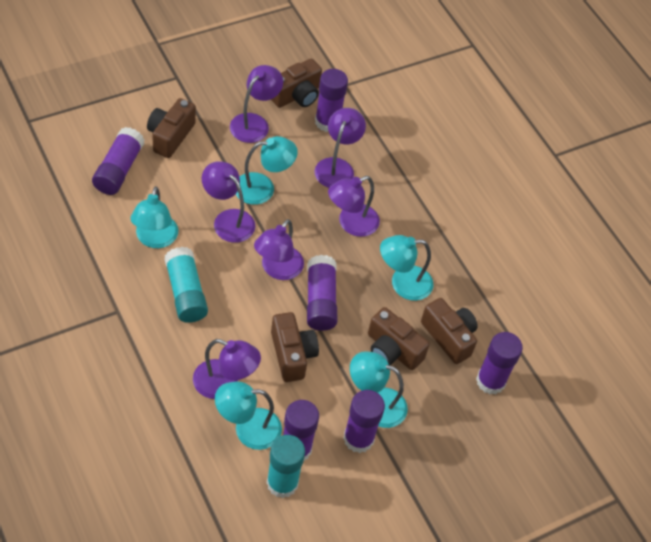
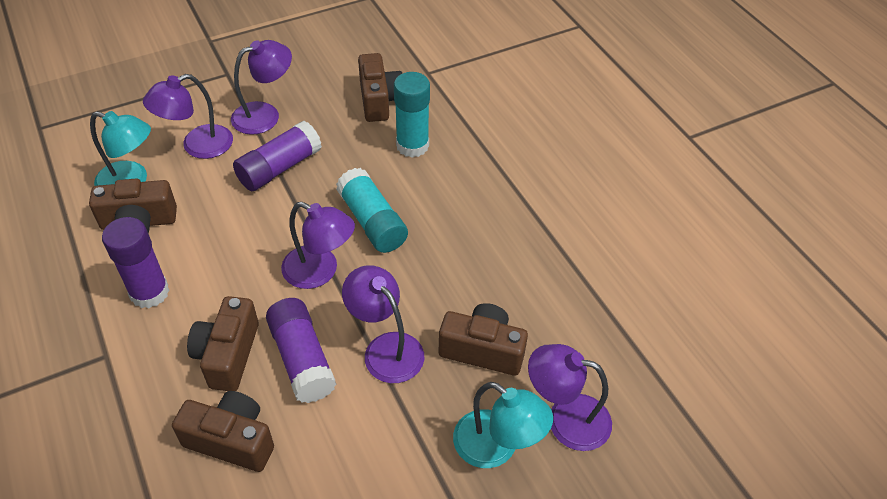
purple glue stick: 6 -> 3
purple lamp: 6 -> 5
turquoise lamp: 5 -> 2

